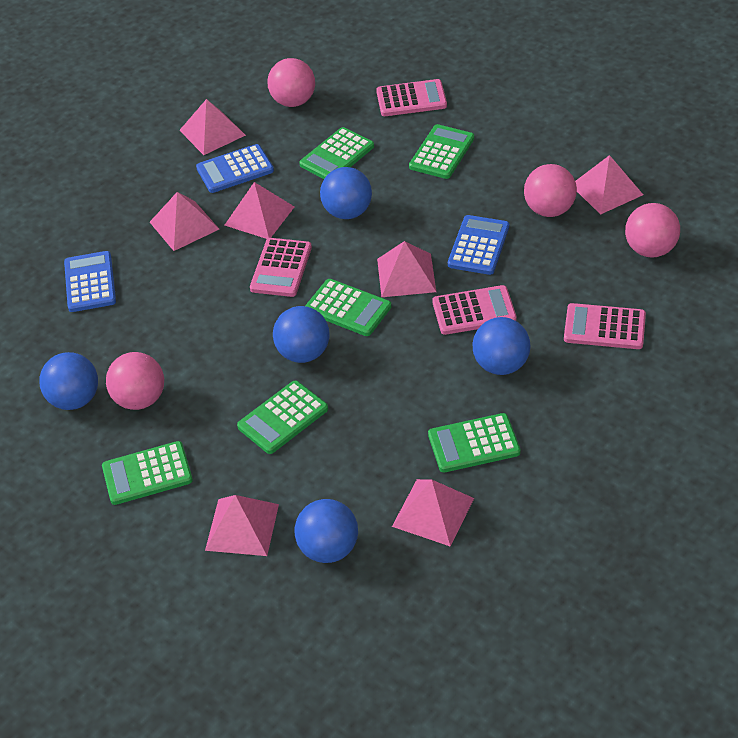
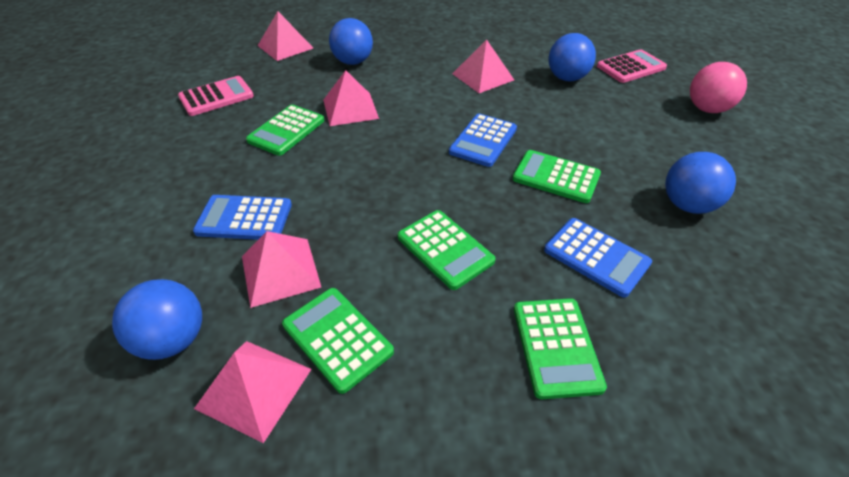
blue ball: 5 -> 4
green calculator: 6 -> 5
pink ball: 4 -> 1
pink calculator: 4 -> 2
pink pyramid: 7 -> 5

